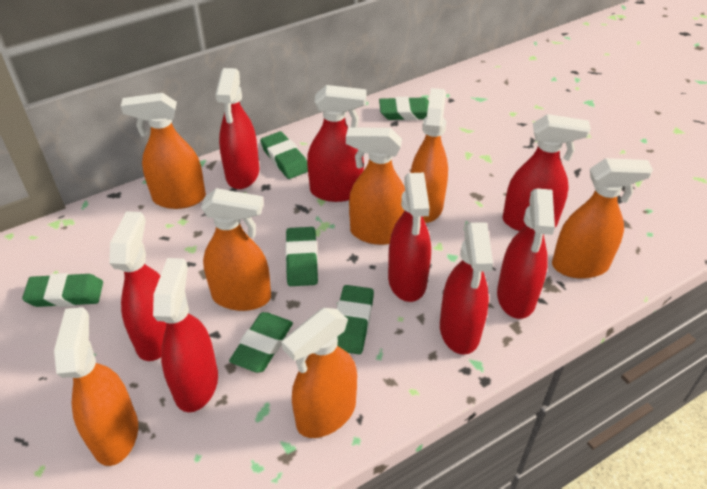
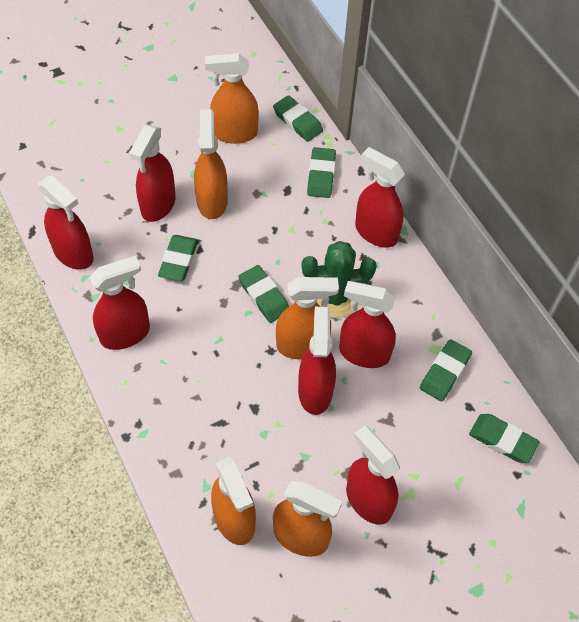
green cactus: 0 -> 1
orange spray bottle: 7 -> 5
red spray bottle: 8 -> 7

